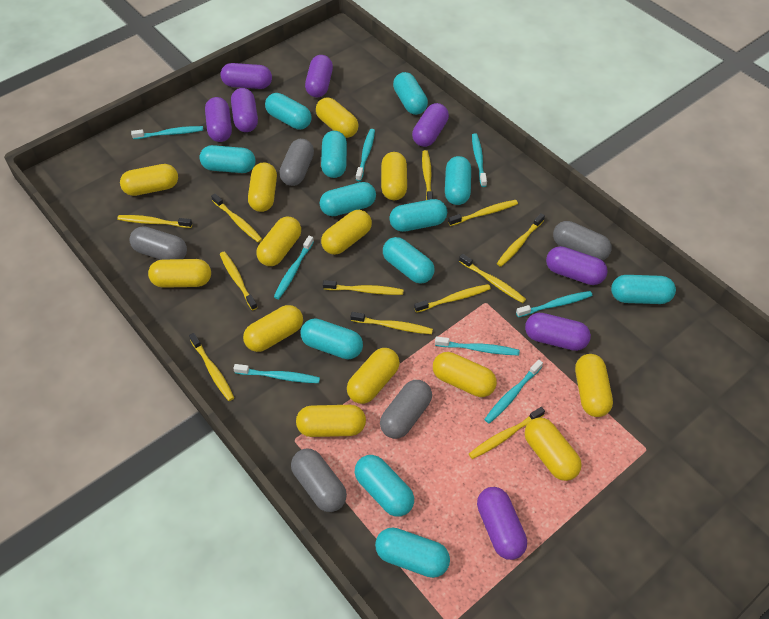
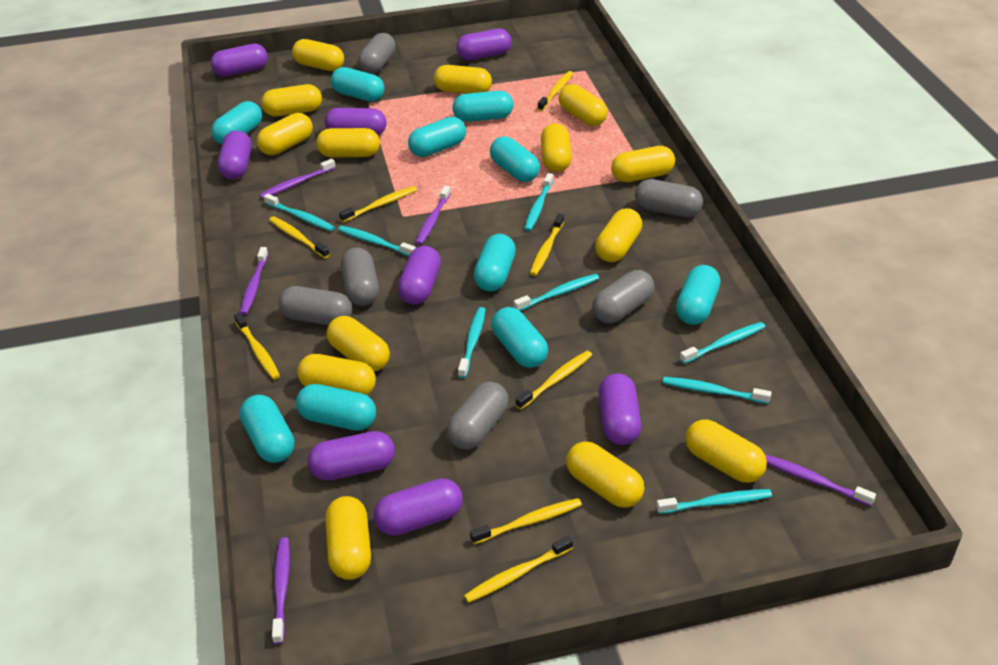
grey capsule: 5 -> 6
purple toothbrush: 0 -> 5
turquoise capsule: 12 -> 10
yellow capsule: 13 -> 14
yellow toothbrush: 12 -> 8

